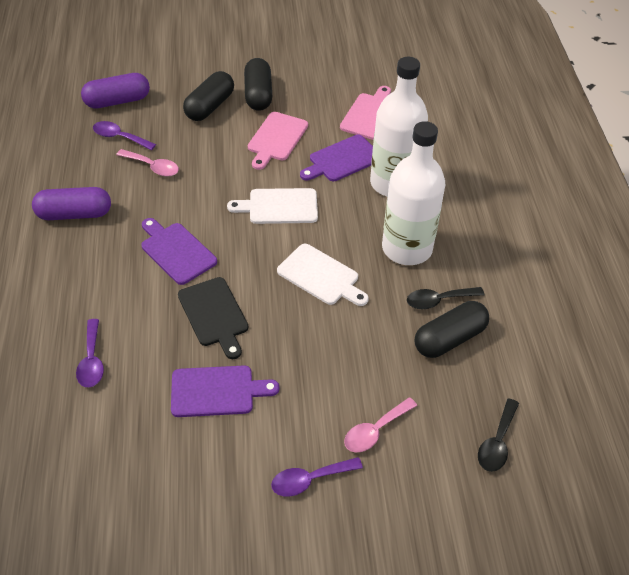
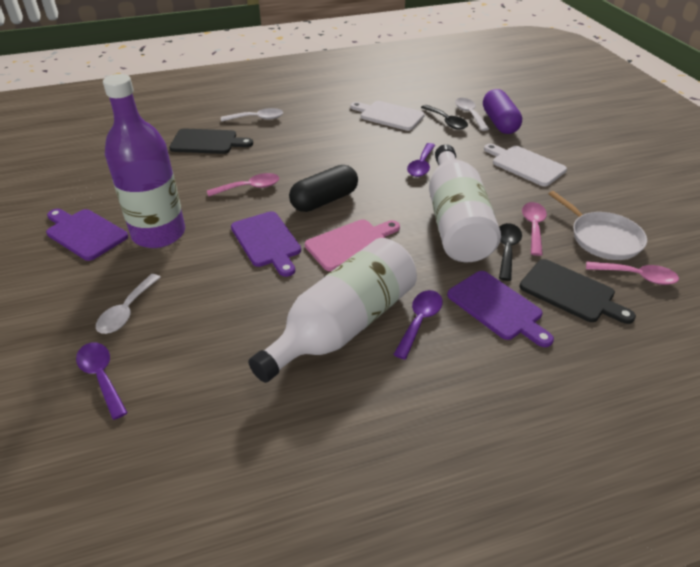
black capsule: 3 -> 1
black cutting board: 1 -> 2
pink cutting board: 2 -> 1
pink spoon: 2 -> 3
purple bottle: 0 -> 1
purple capsule: 2 -> 1
white pan: 0 -> 1
white spoon: 0 -> 3

